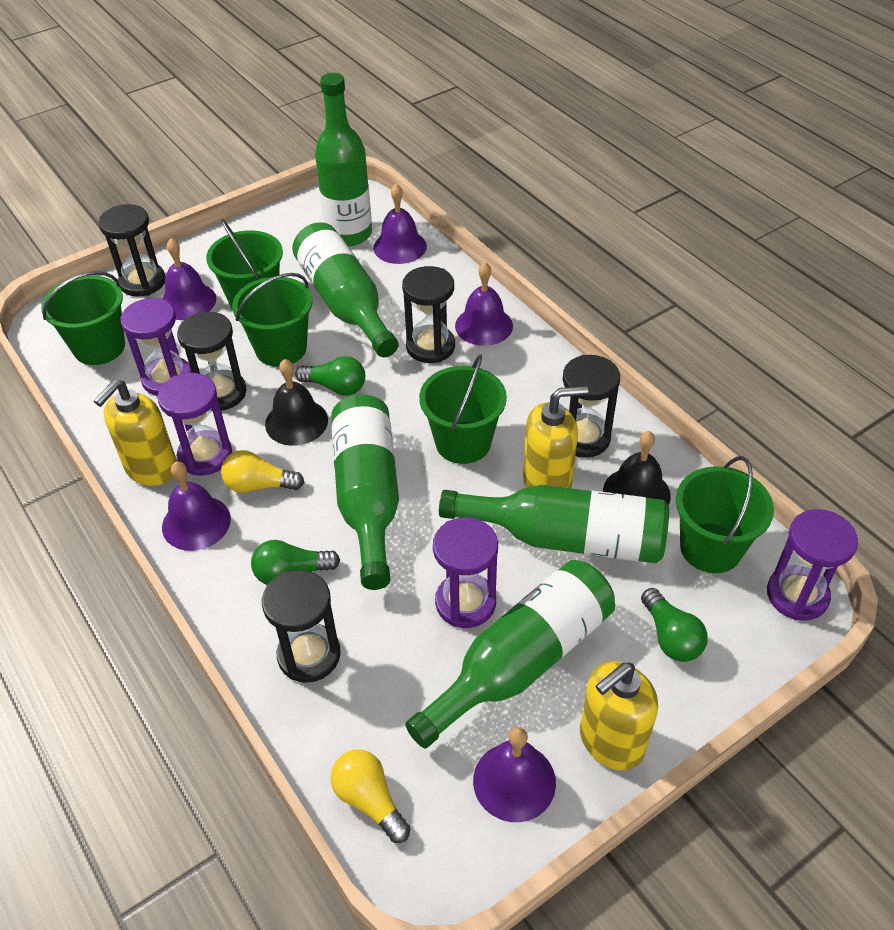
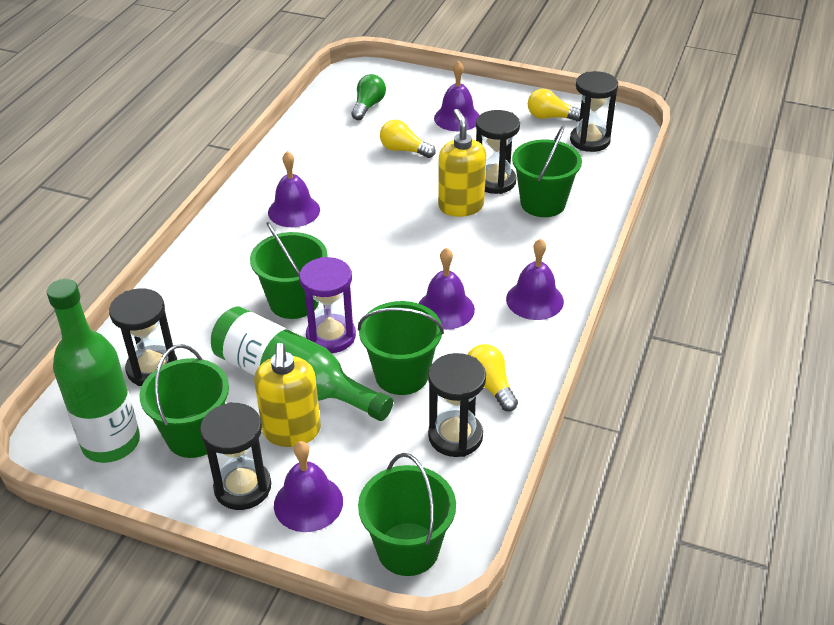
black bell: 2 -> 0
green bottle: 5 -> 2
green light bulb: 3 -> 1
purple hourglass: 4 -> 1
yellow light bulb: 2 -> 3
yellow soap dispenser: 3 -> 2

